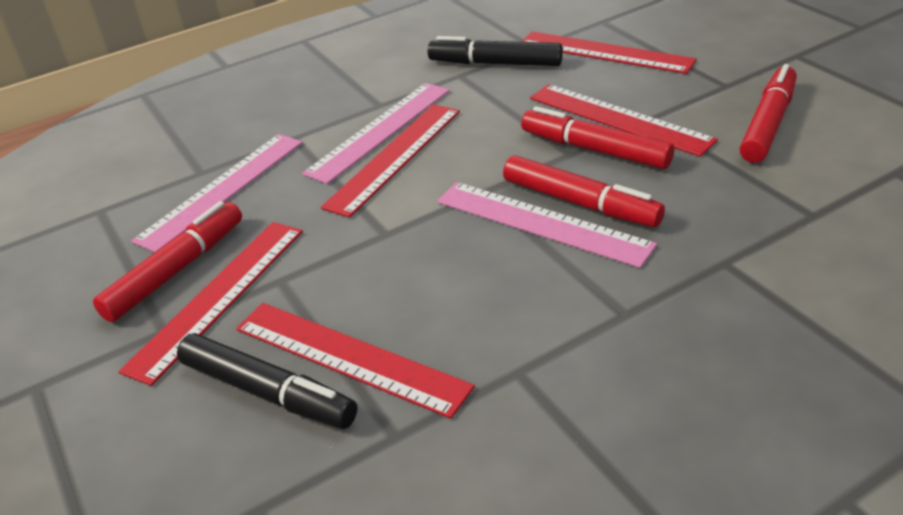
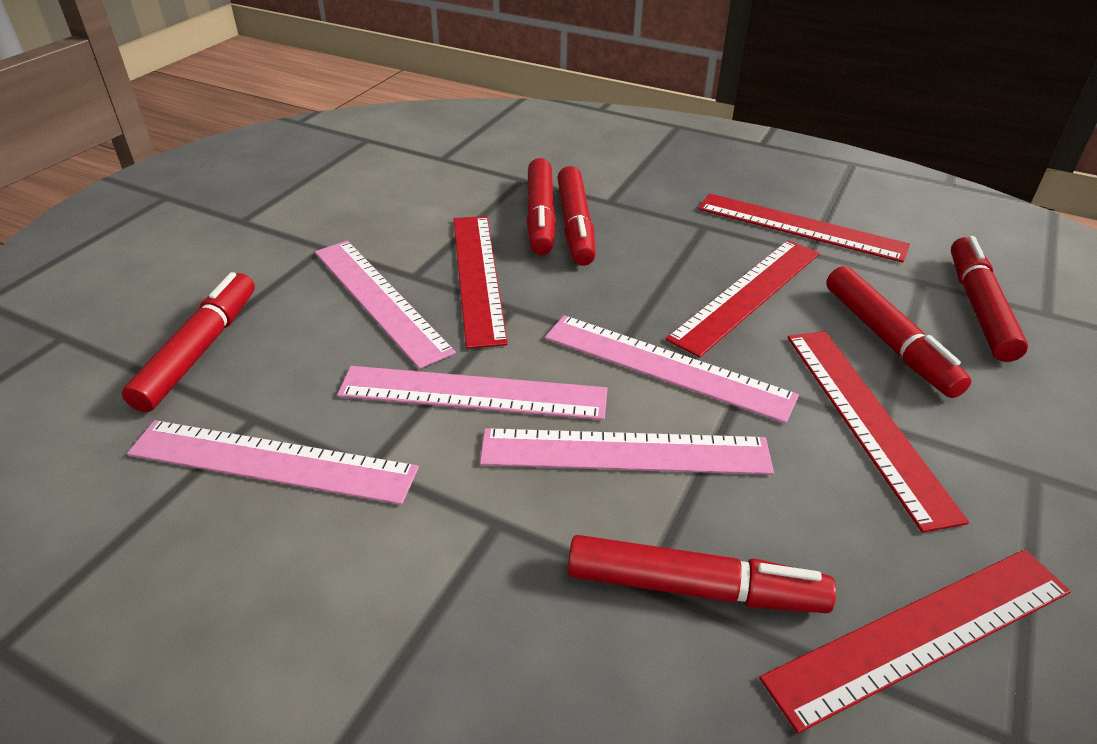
black marker: 2 -> 0
pink ruler: 3 -> 5
red marker: 4 -> 6

